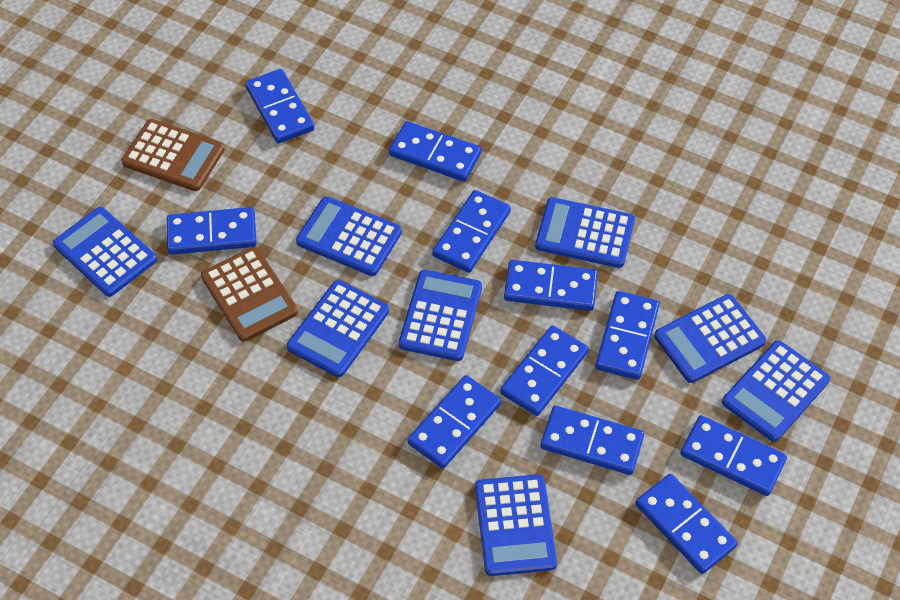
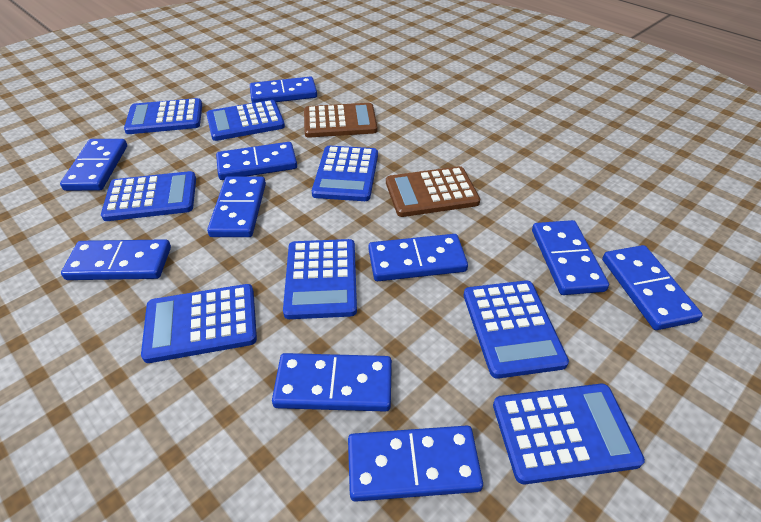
blue domino: 11 -> 10

